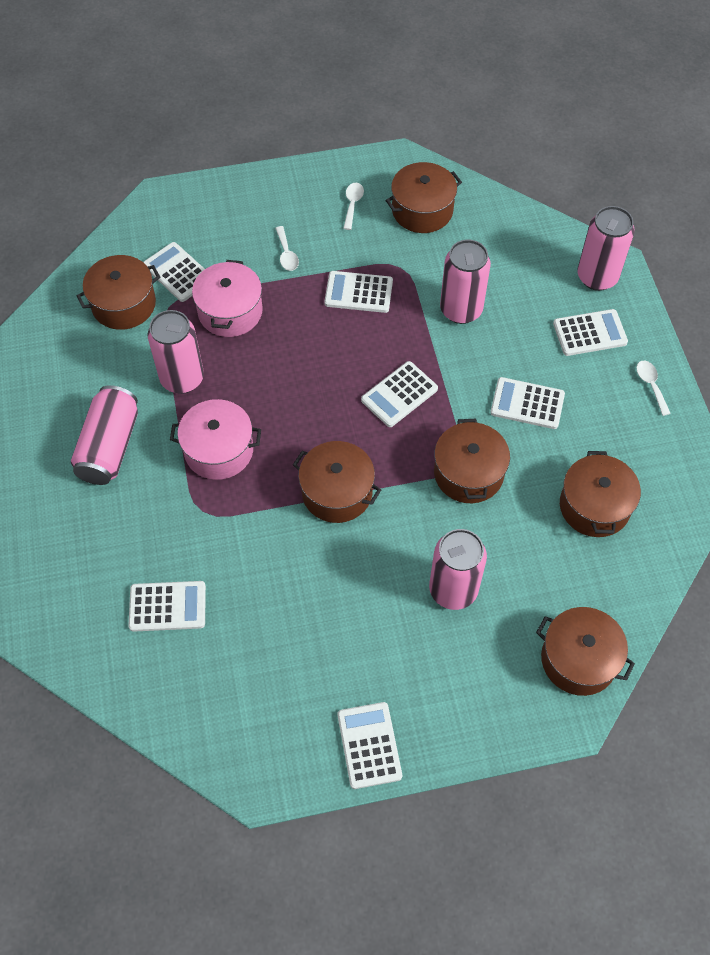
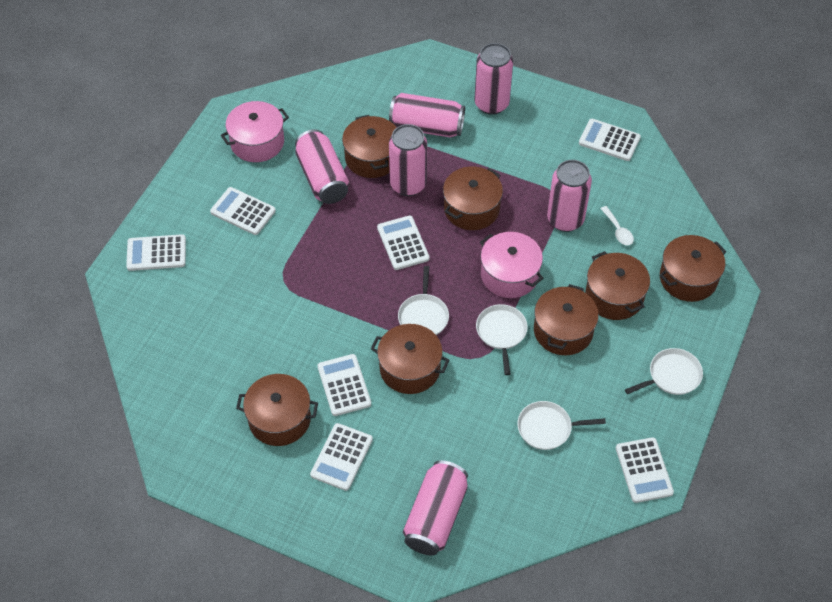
brown pot: 6 -> 7
pink can: 5 -> 6
white pan: 0 -> 4
white spoon: 3 -> 1

